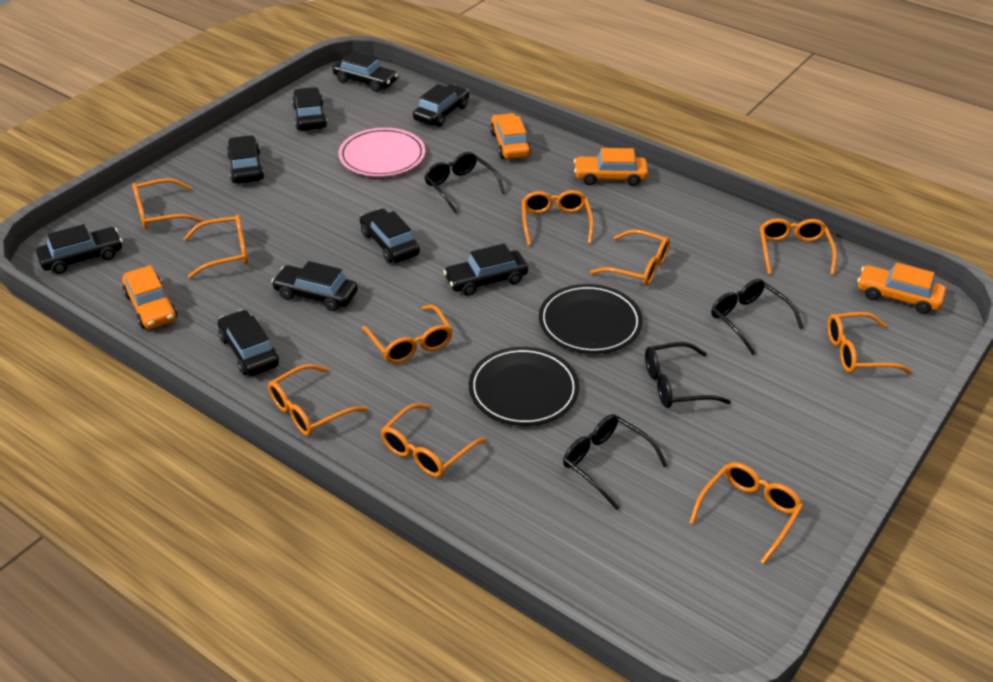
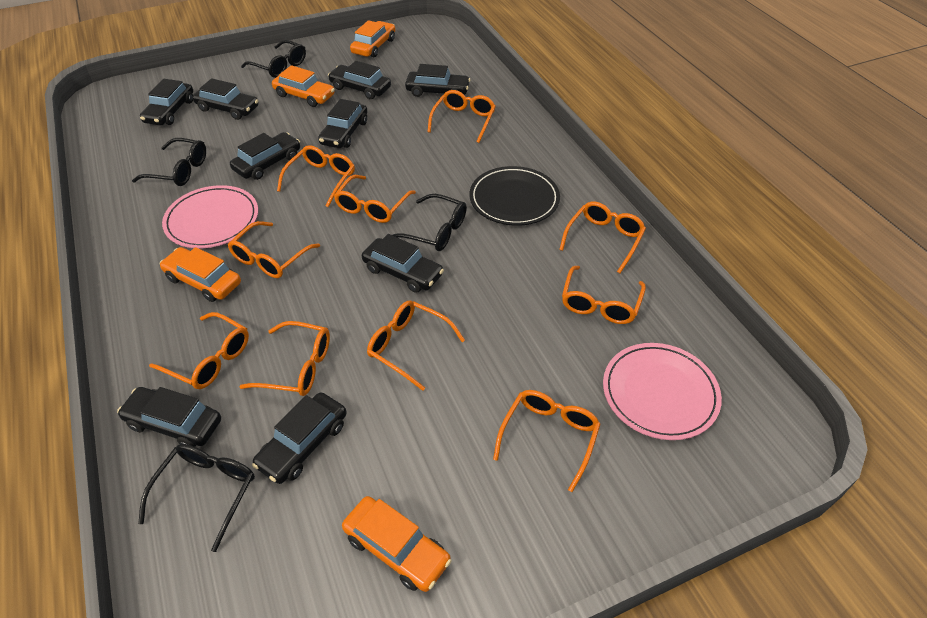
black plate: 2 -> 1
pink plate: 1 -> 2

